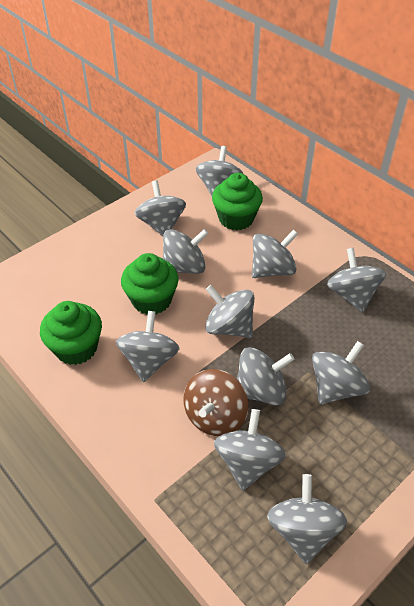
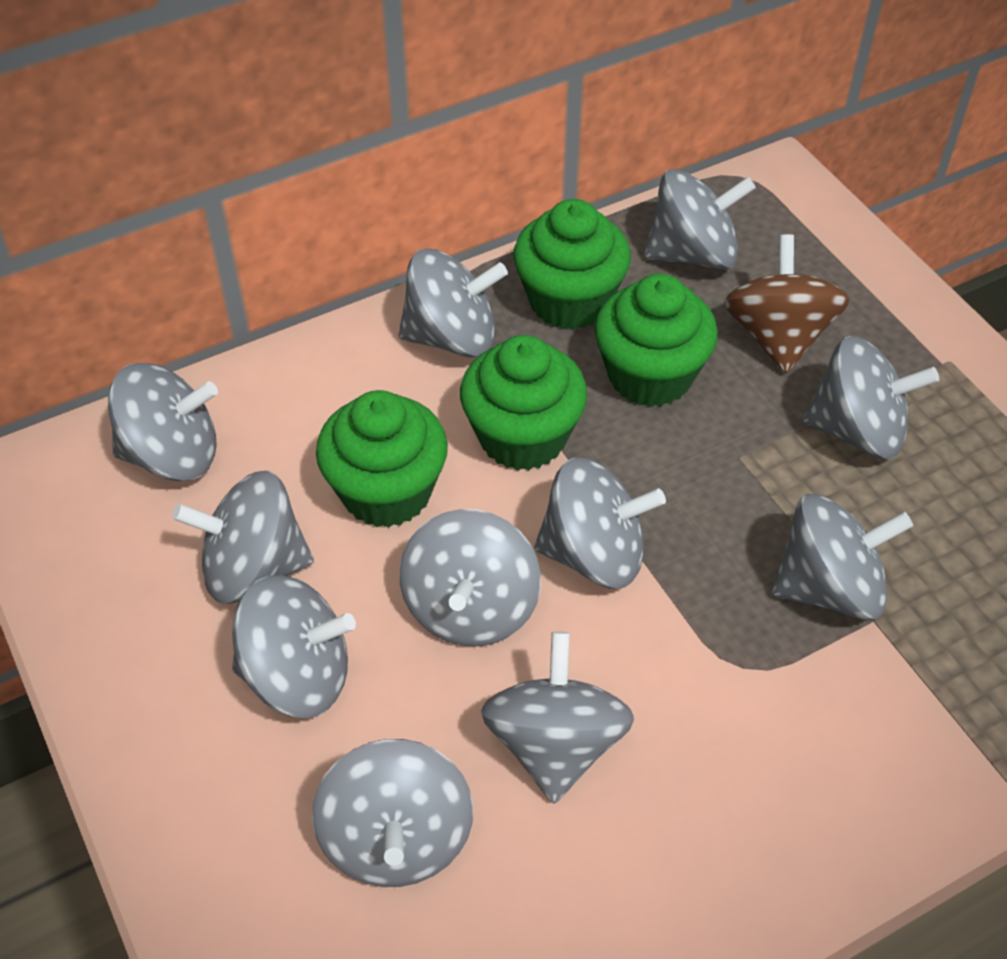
green cupcake: 3 -> 4

